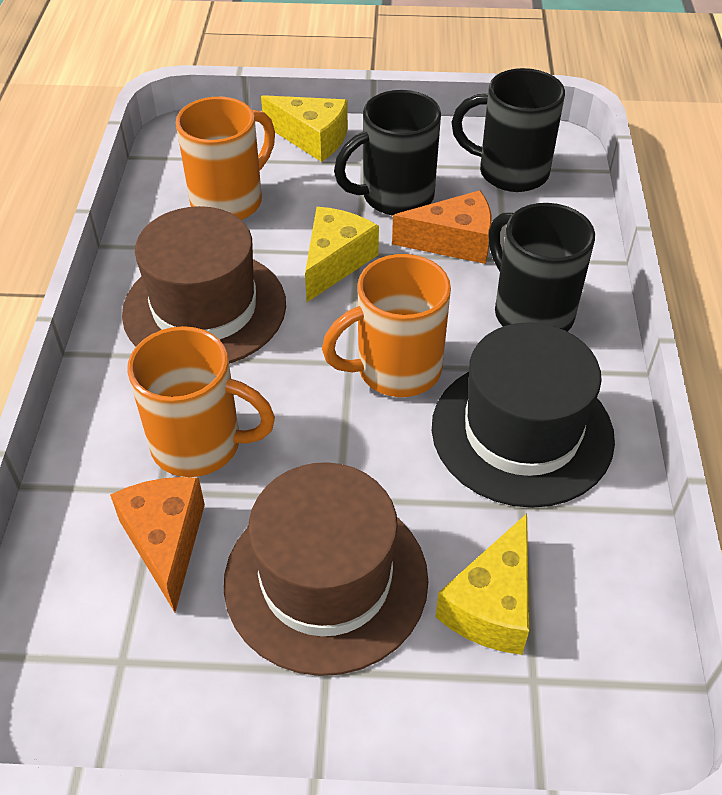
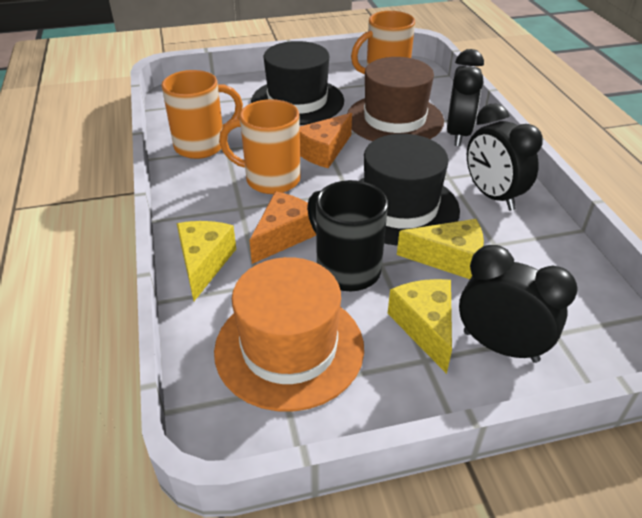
black clock: 0 -> 3
black hat: 1 -> 2
black mug: 3 -> 1
brown hat: 2 -> 1
orange hat: 0 -> 1

